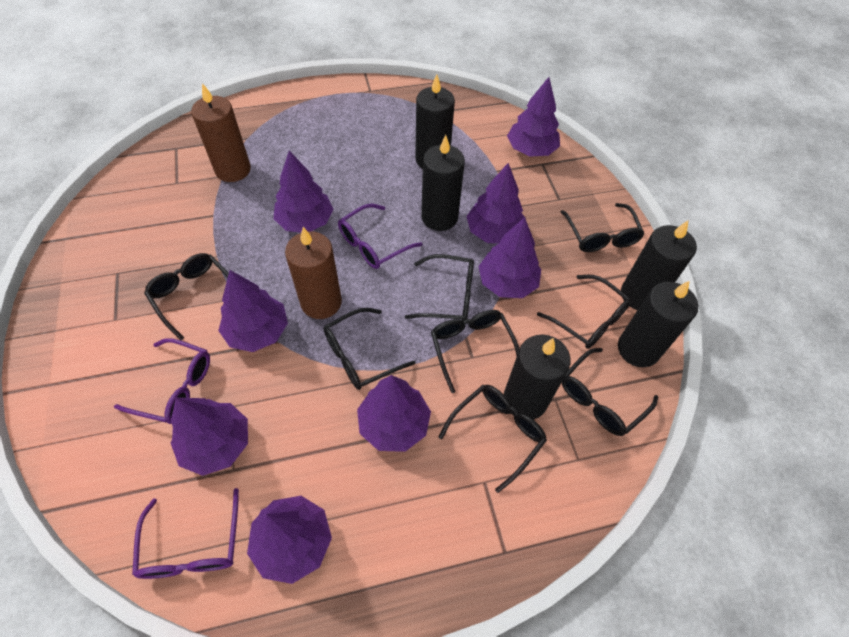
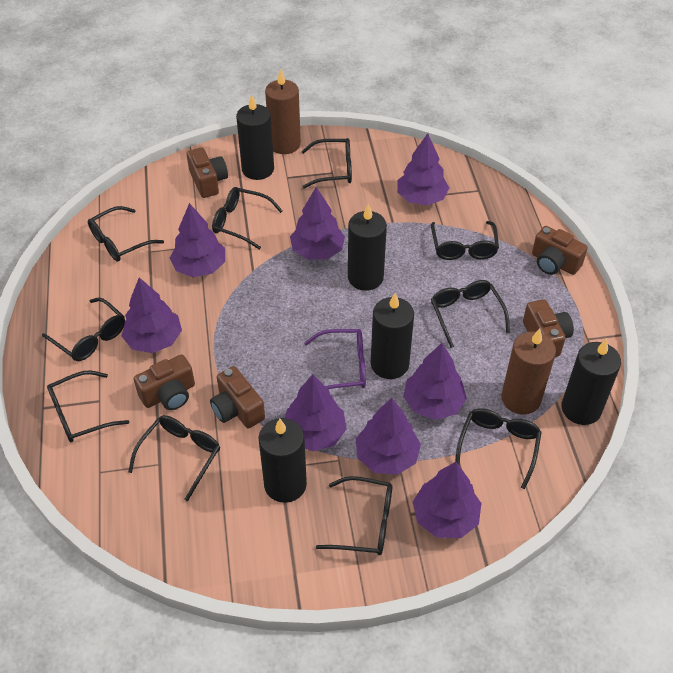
black glasses: 8 -> 10
brown camera: 0 -> 5
purple glasses: 3 -> 1

